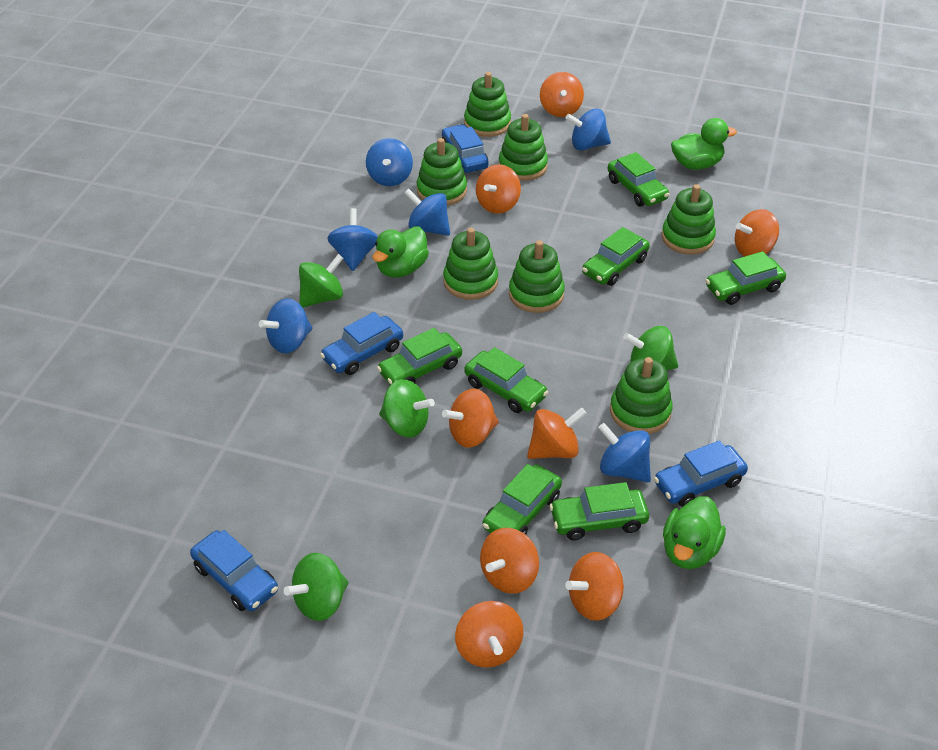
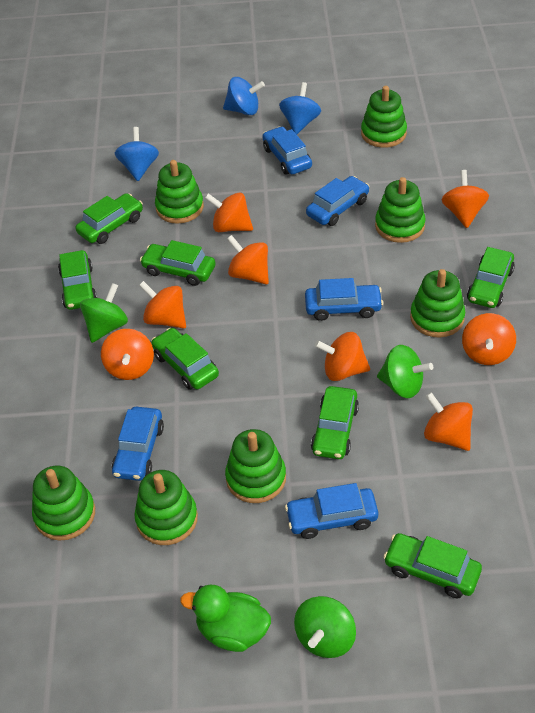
blue car: 4 -> 5
blue spinning top: 6 -> 3
green duck: 3 -> 1
green spinning top: 4 -> 3

